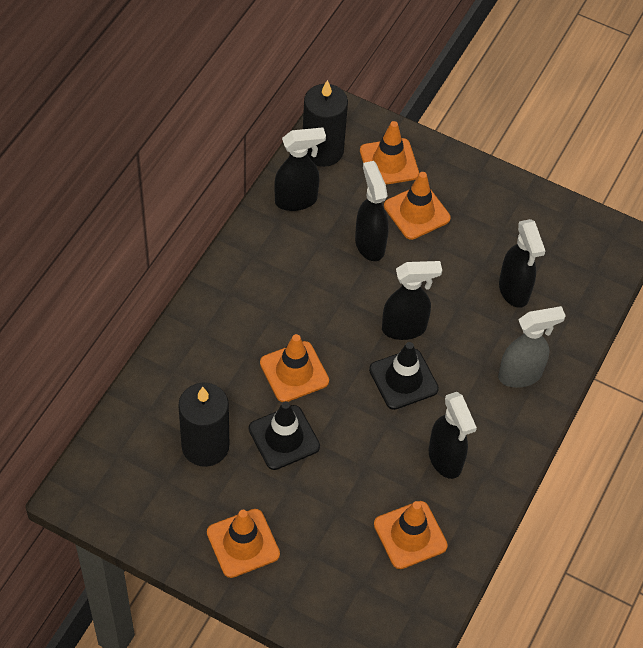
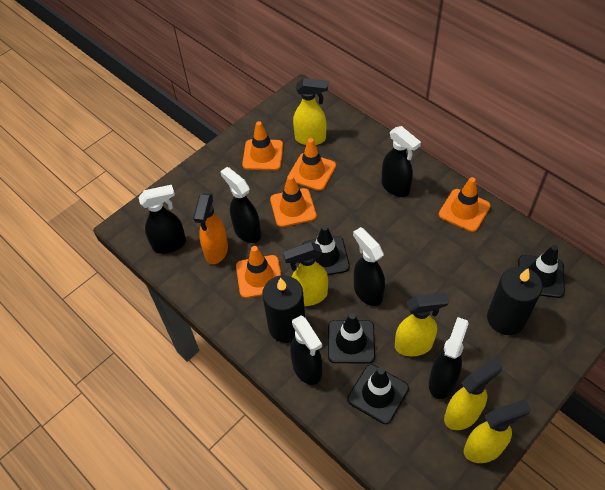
black spray bottle: 5 -> 6
black traffic cone: 2 -> 4
grey spray bottle: 1 -> 0
orange spray bottle: 0 -> 1
yellow spray bottle: 0 -> 5

